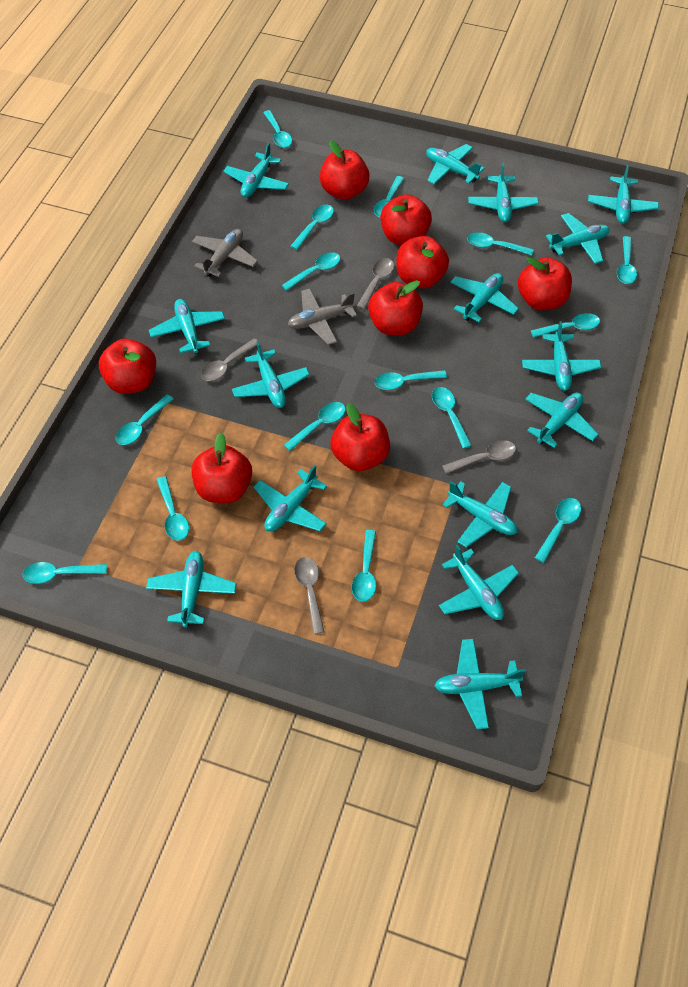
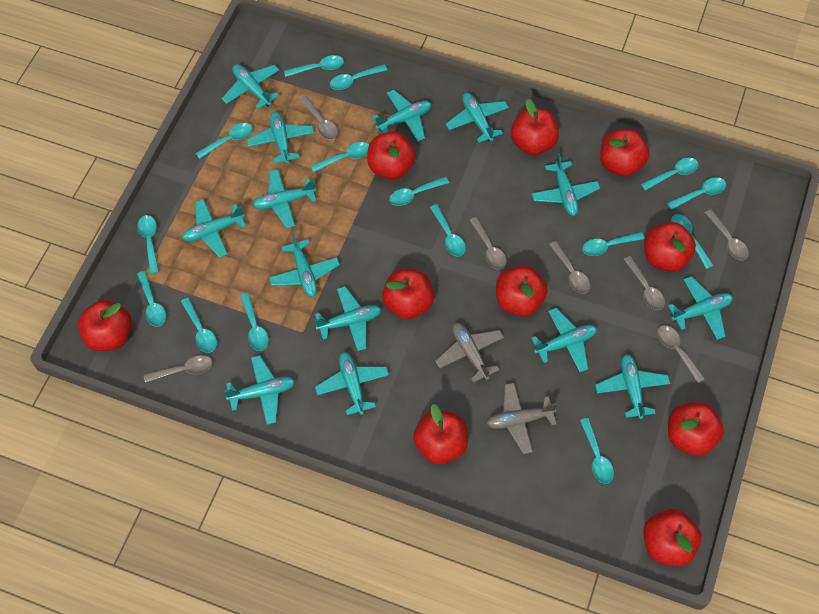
grey spoon: 4 -> 7
red apple: 8 -> 10
turquoise plane: 15 -> 14

